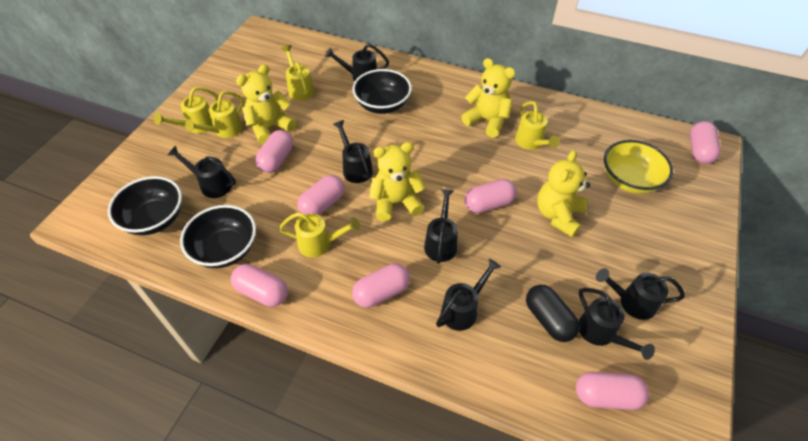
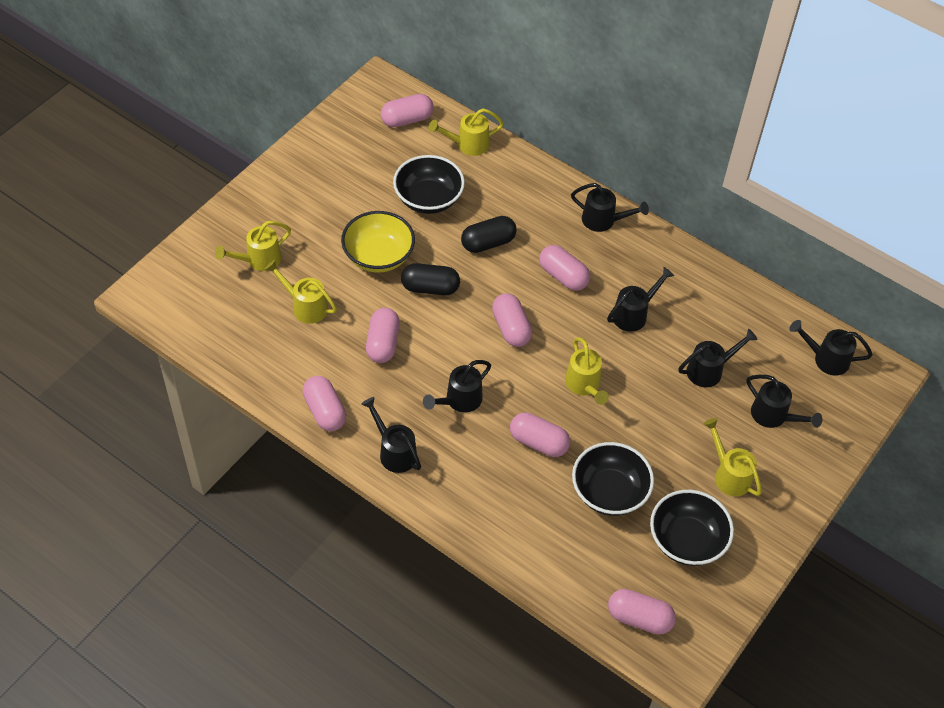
black capsule: 1 -> 2
yellow teddy bear: 4 -> 0

